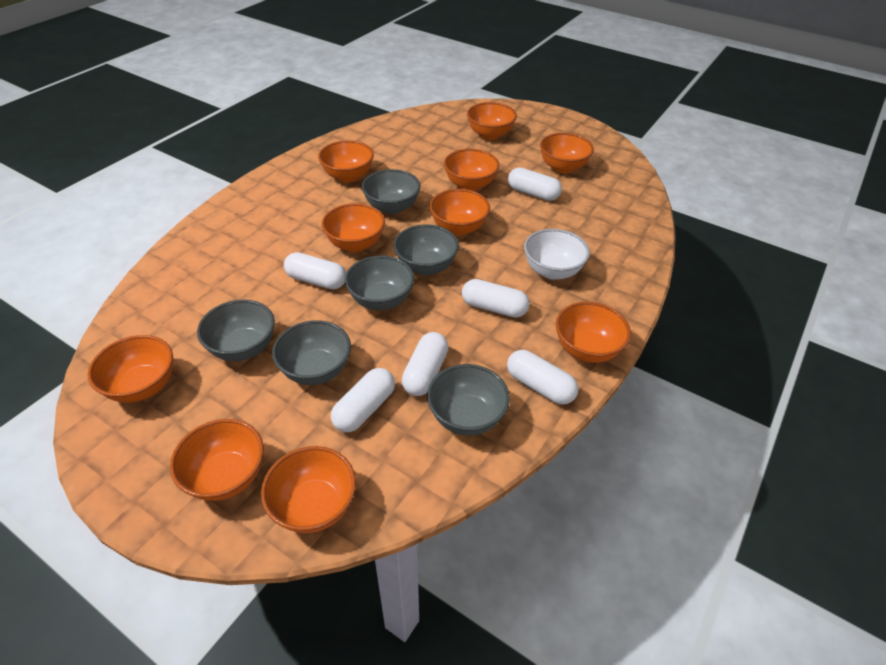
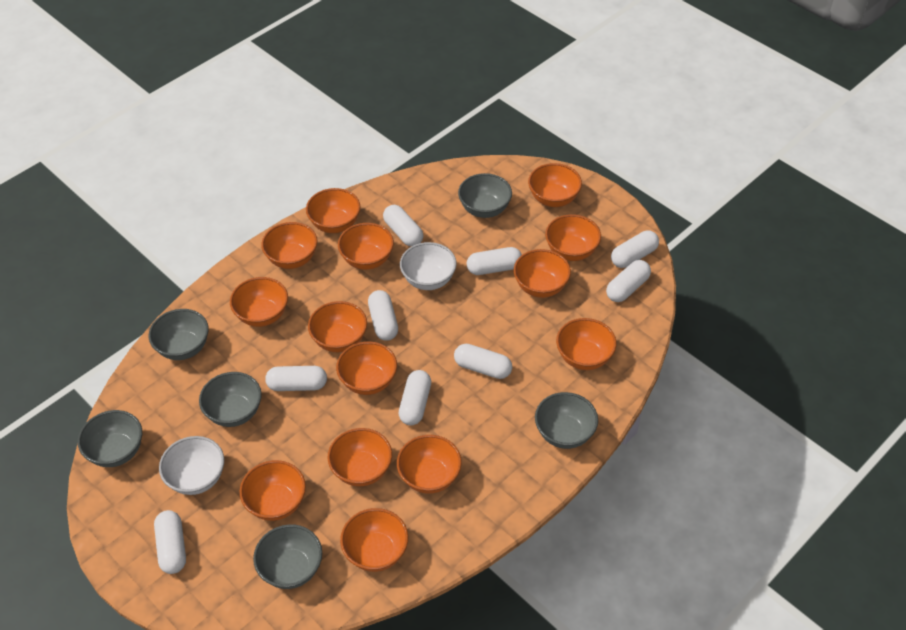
orange bowl: 10 -> 14
white bowl: 1 -> 2
white capsule: 6 -> 9

